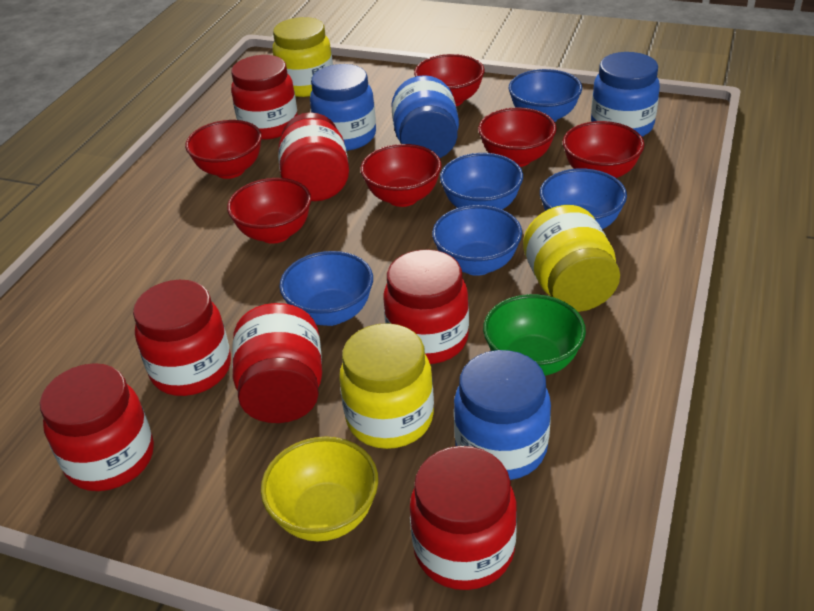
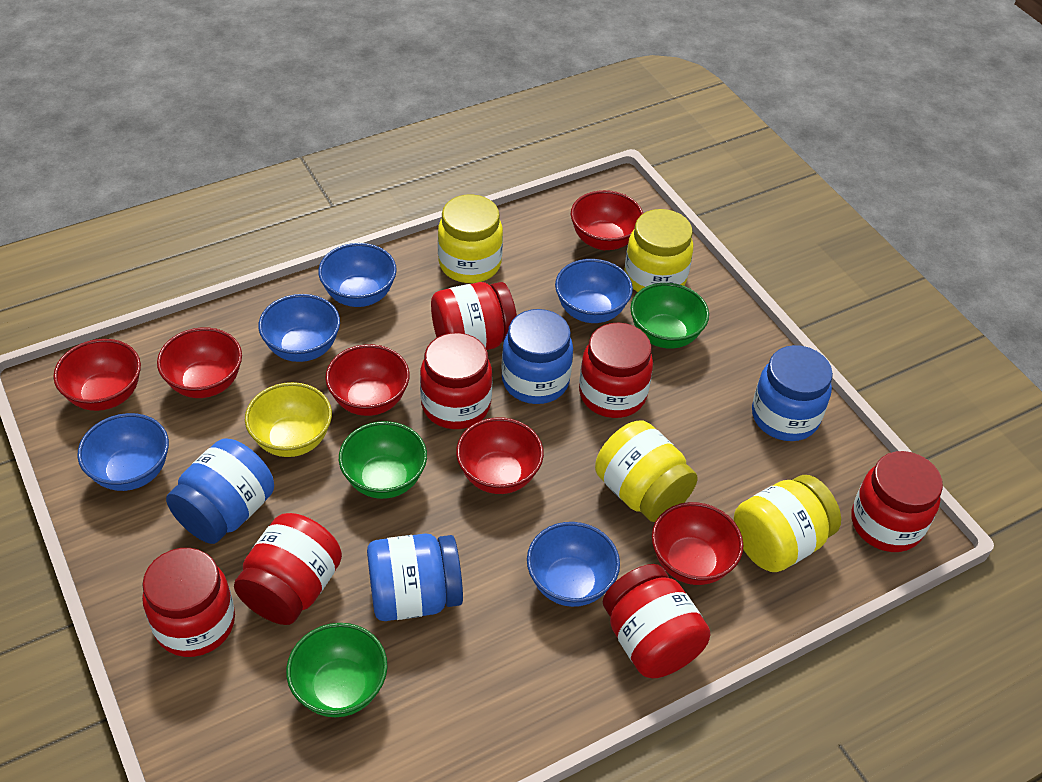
green bowl: 1 -> 3
yellow jar: 3 -> 4

